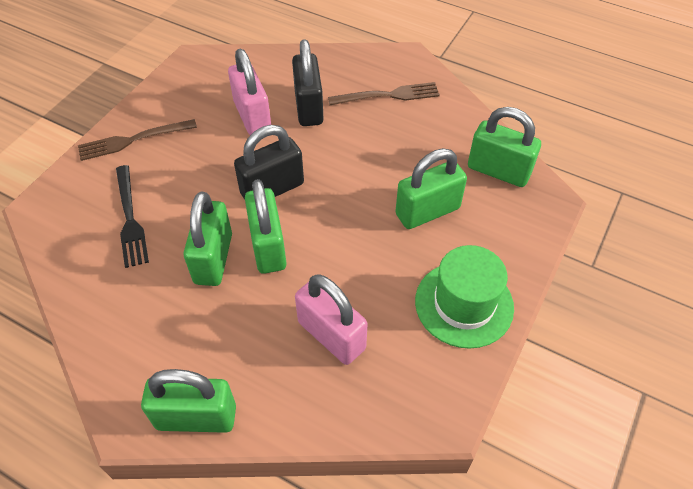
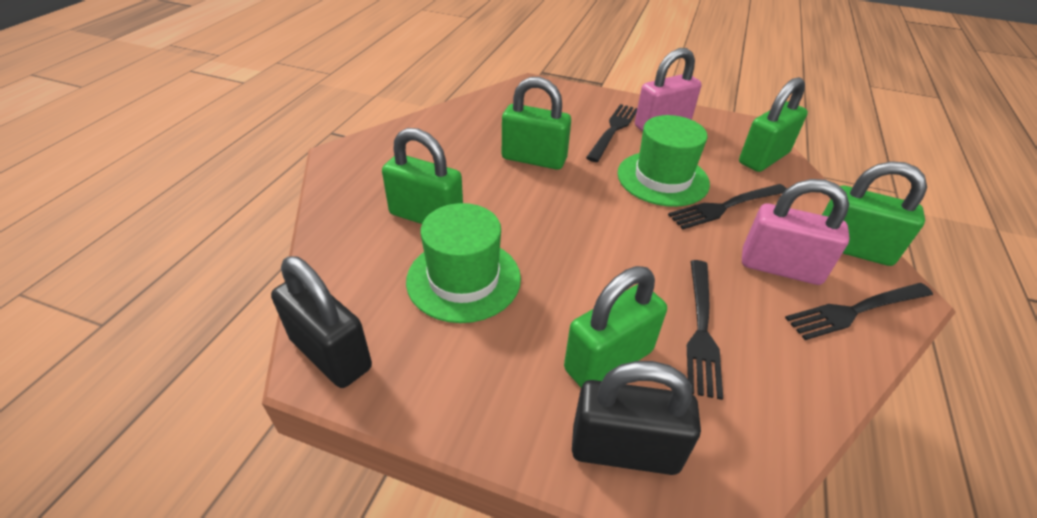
black fork: 1 -> 4
brown fork: 2 -> 0
green hat: 1 -> 2

